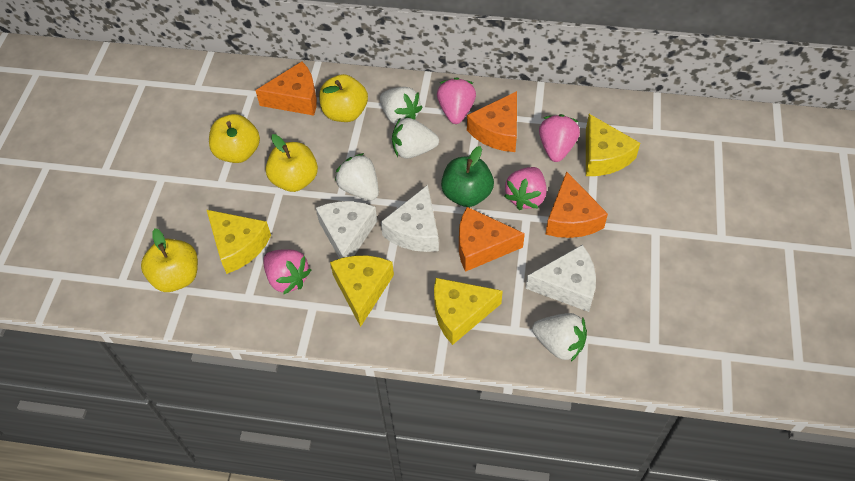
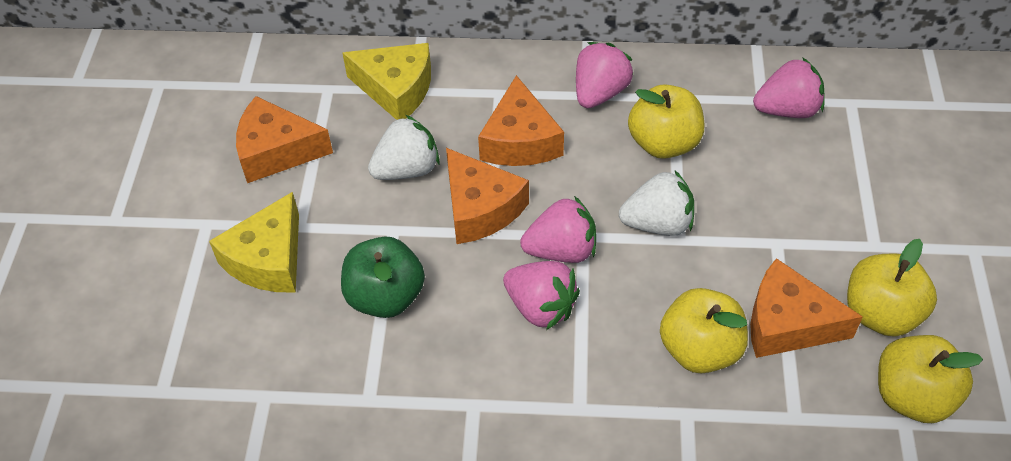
white cheese: 3 -> 0
white strawberry: 4 -> 2
yellow cheese: 4 -> 2

